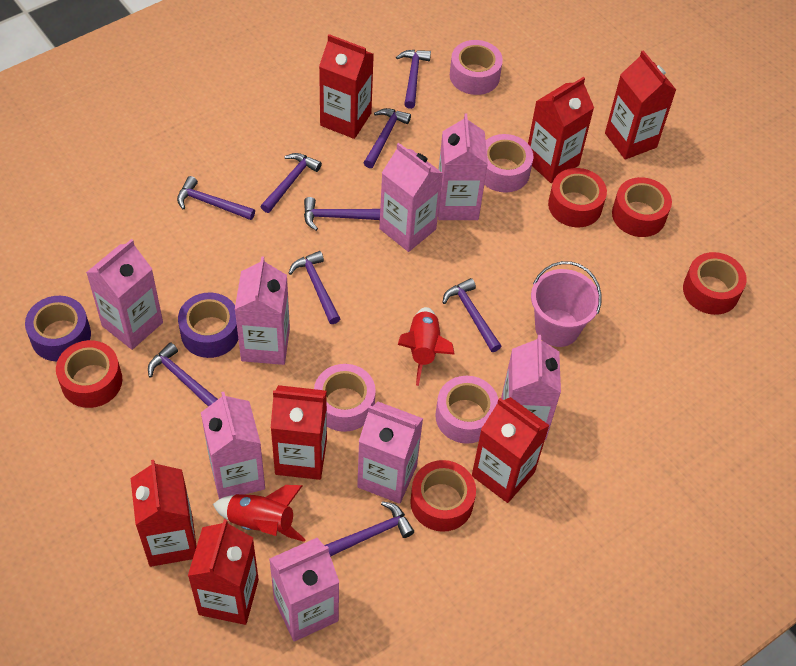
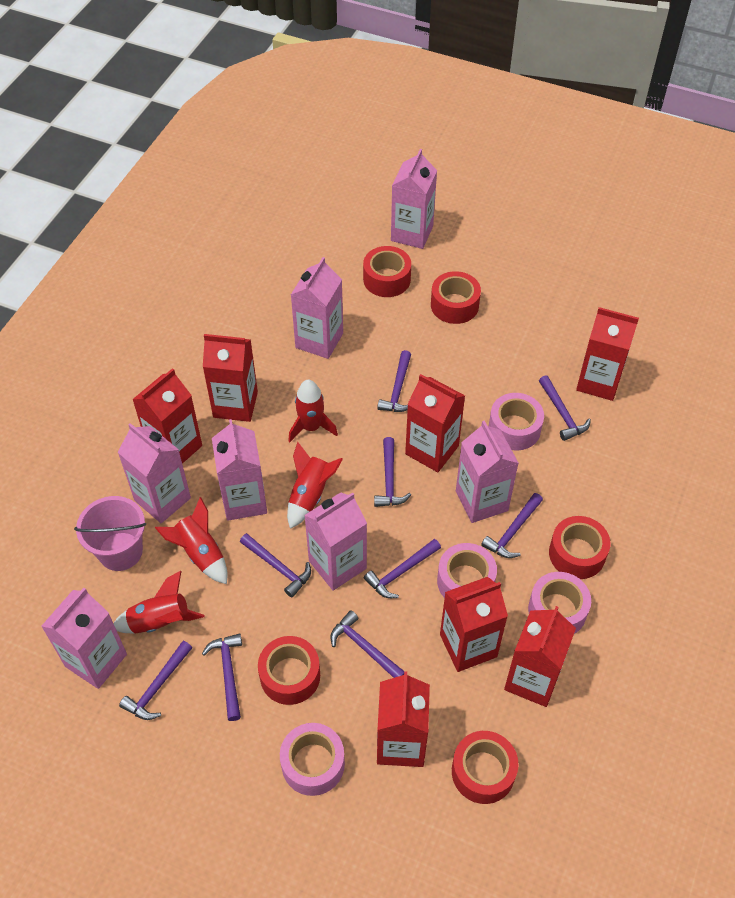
pink carton: 8 -> 7
purple tape: 2 -> 0
red rocket: 2 -> 4

